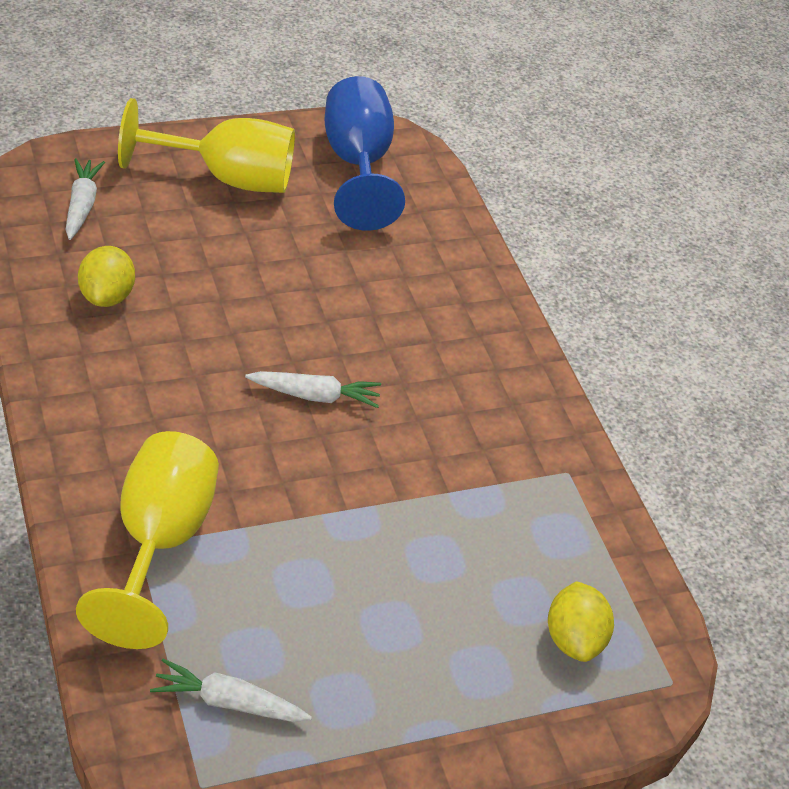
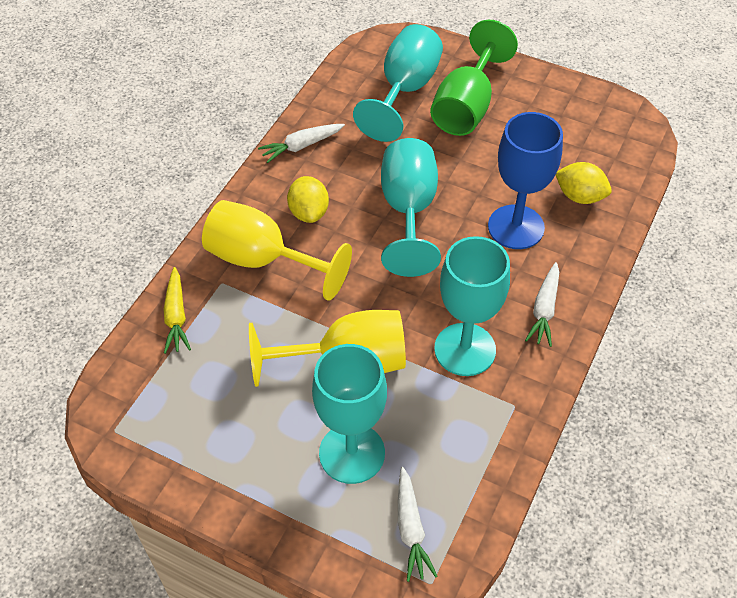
green goblet: 0 -> 1
turquoise goblet: 0 -> 4
yellow carrot: 0 -> 1

